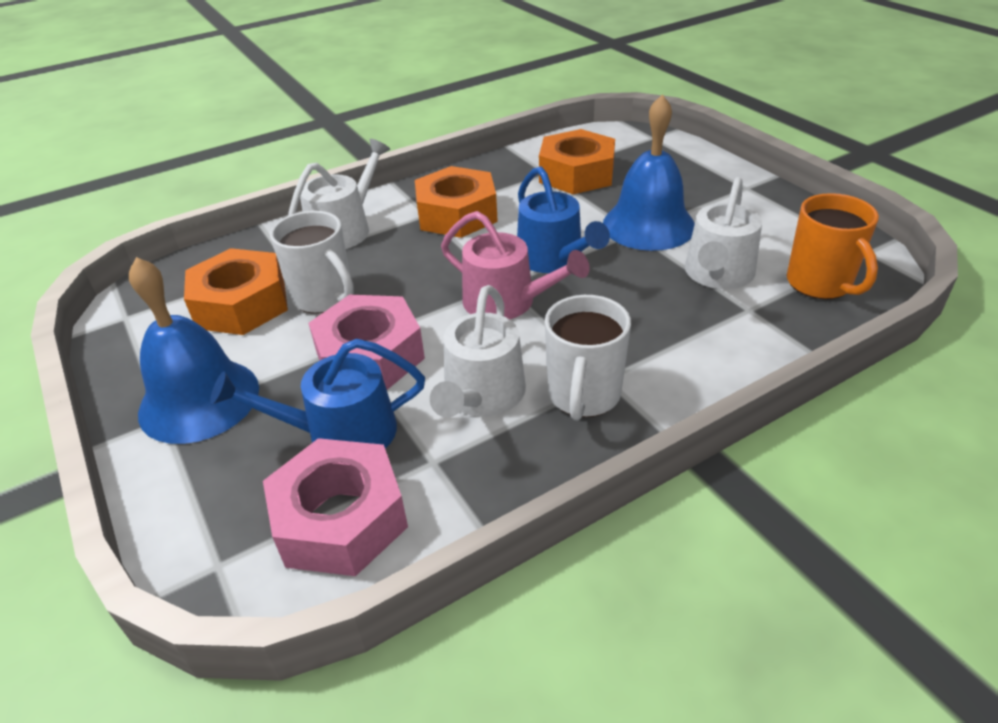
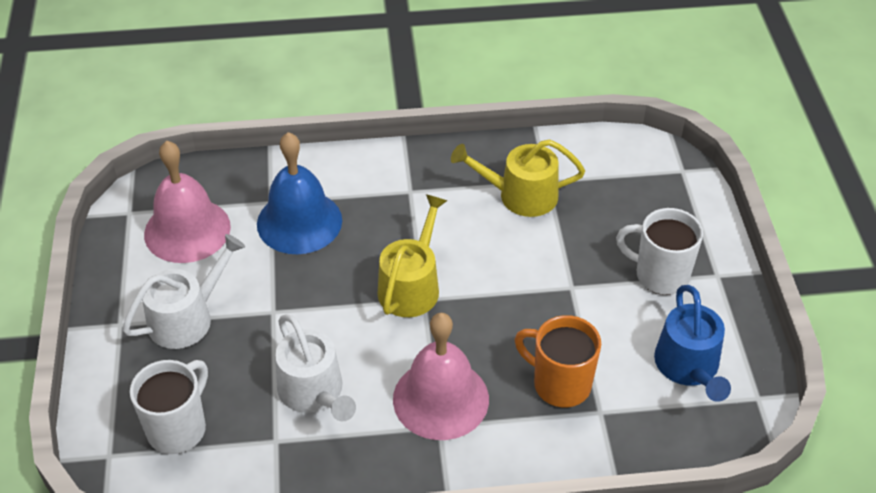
blue bell: 2 -> 1
blue watering can: 2 -> 1
orange nut: 3 -> 0
pink bell: 0 -> 2
pink nut: 2 -> 0
pink watering can: 1 -> 0
white watering can: 3 -> 2
yellow watering can: 0 -> 2

